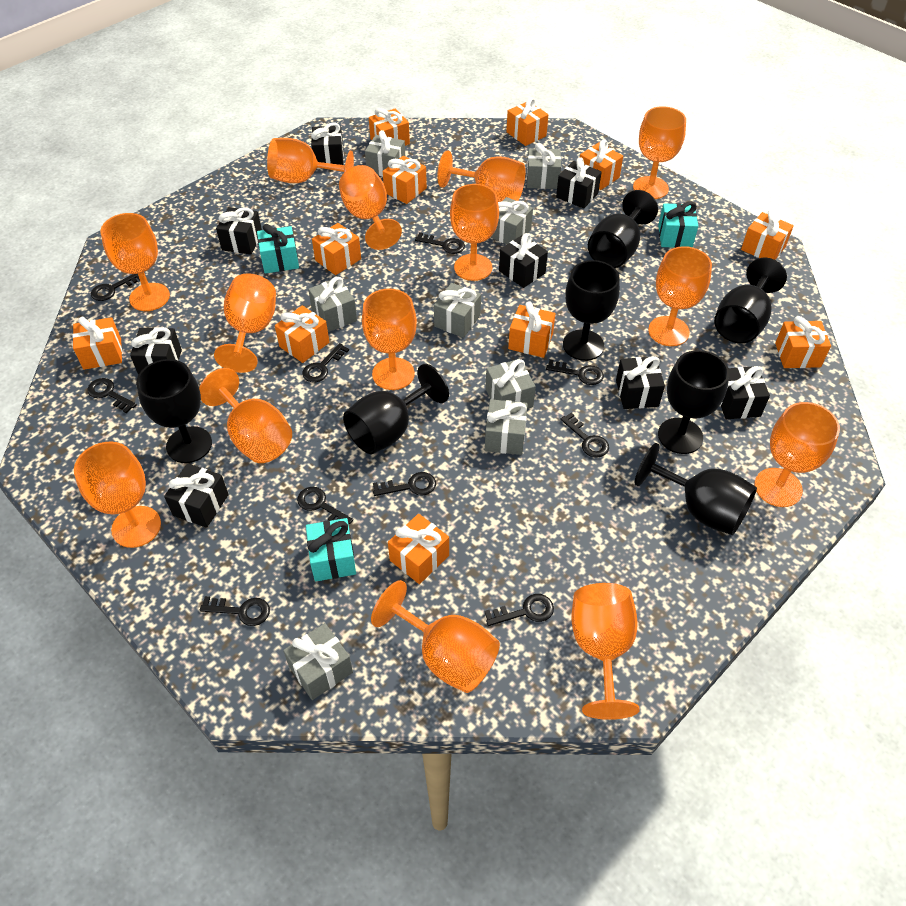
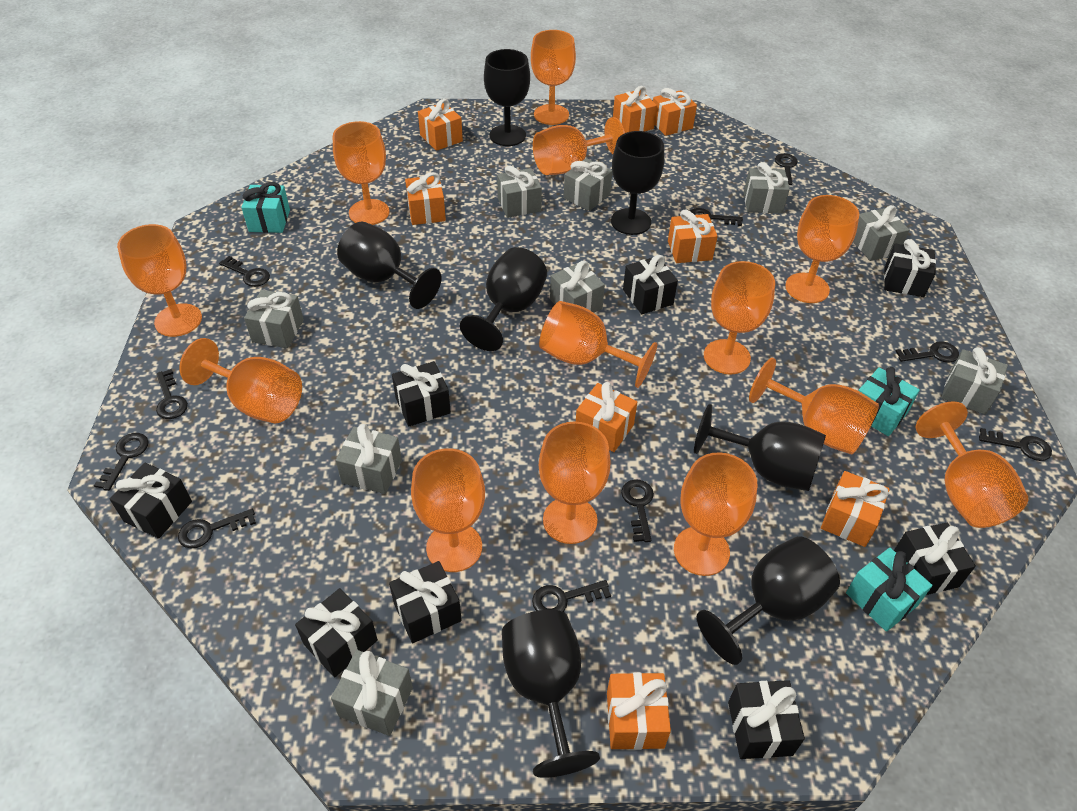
grey gift: 8 -> 9
orange gift: 11 -> 8
orange goblet: 14 -> 13

